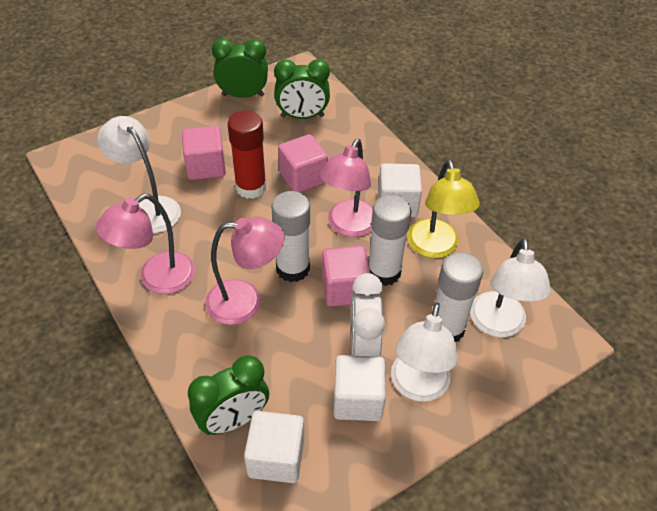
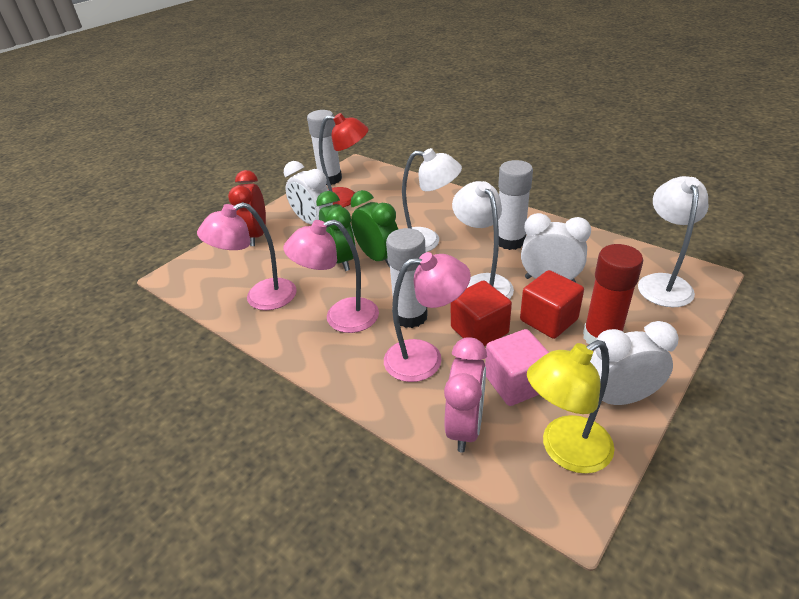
green clock: 3 -> 2
pink clock: 0 -> 1
pink cube: 3 -> 1
red clock: 0 -> 1
red cube: 0 -> 2
red lamp: 0 -> 1
white clock: 1 -> 3
white cube: 3 -> 0

